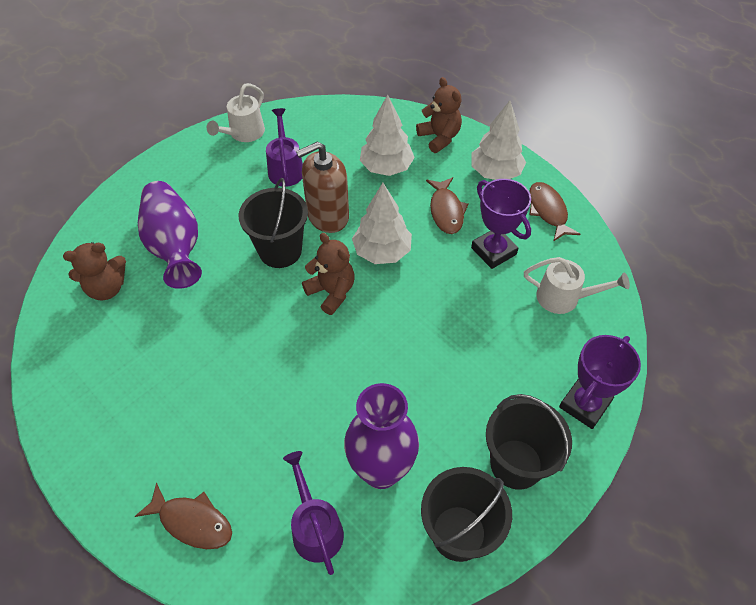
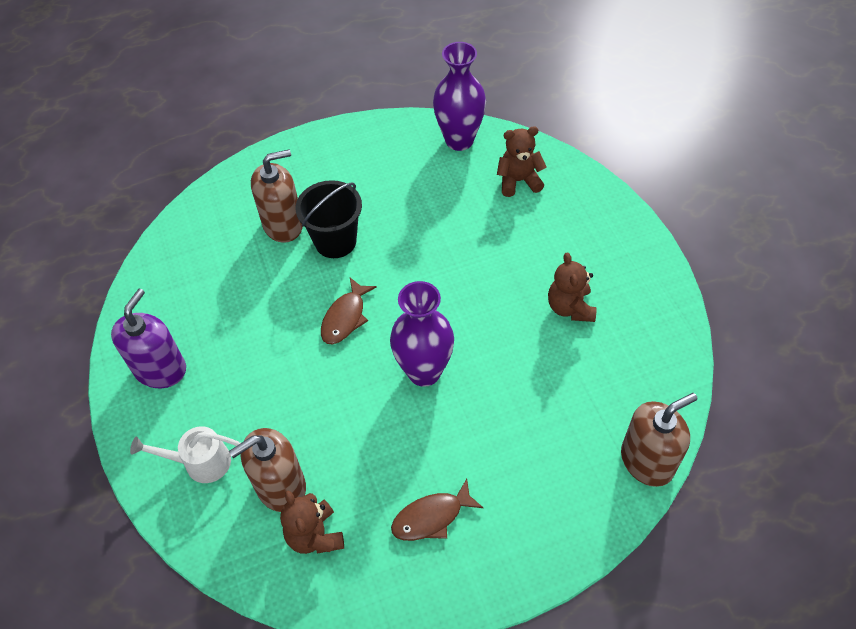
black bucket: 3 -> 1
brown fish: 3 -> 2
brown soap dispenser: 1 -> 3
purple soap dispenser: 0 -> 1
purple trophy: 2 -> 0
purple watering can: 2 -> 0
white tree: 3 -> 0
white watering can: 2 -> 1

